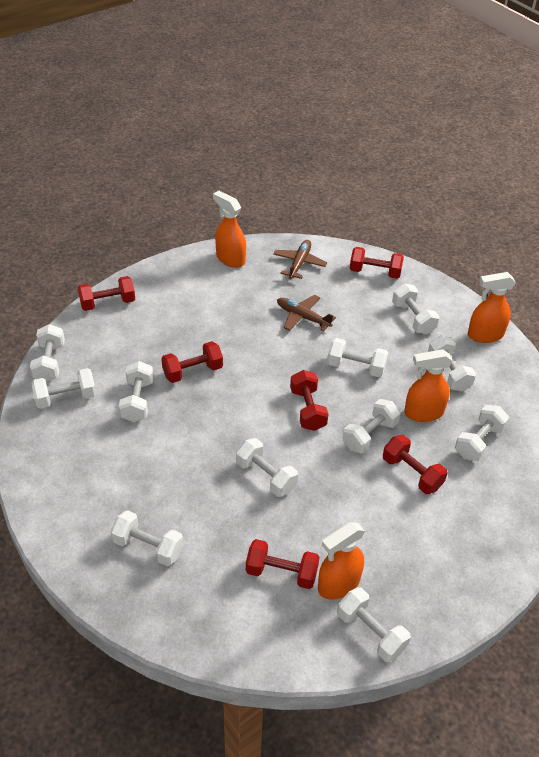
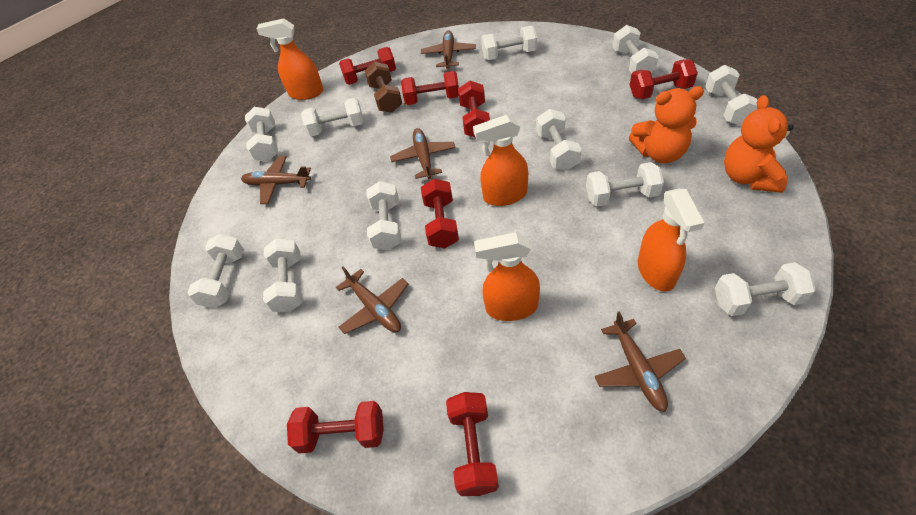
brown dumbbell: 0 -> 1
brown plane: 2 -> 5
orange teddy bear: 0 -> 2
red dumbbell: 6 -> 7

